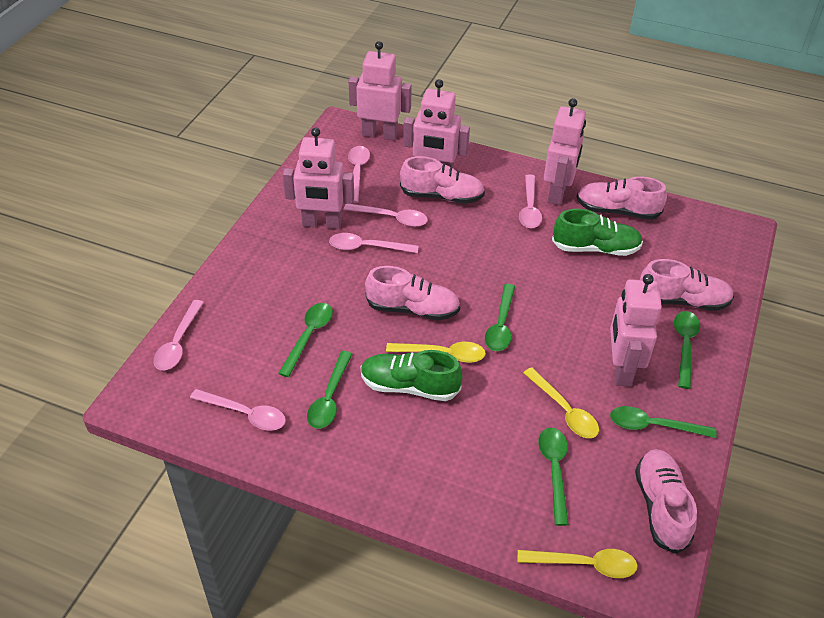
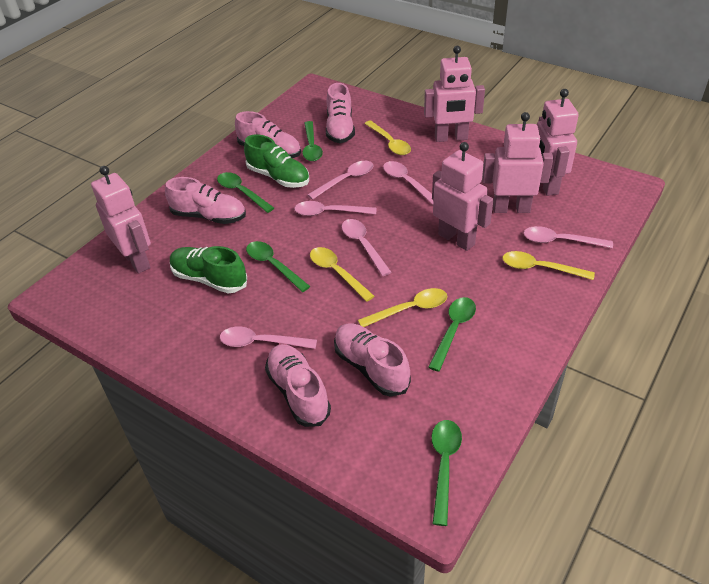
green spoon: 6 -> 5
yellow spoon: 3 -> 4

